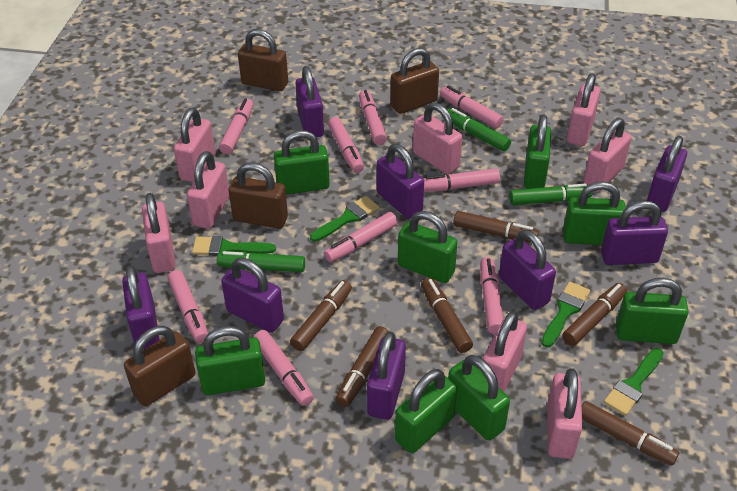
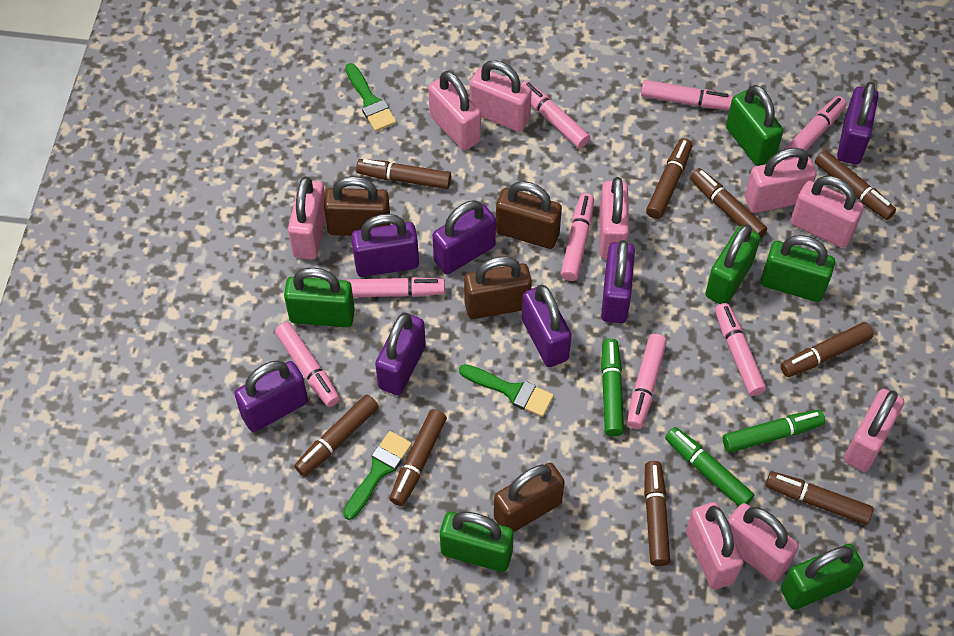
brown marker: 6 -> 9
green brush: 4 -> 3
green padlock: 8 -> 6
pink marker: 9 -> 8
pink padlock: 8 -> 9
purple padlock: 8 -> 7

